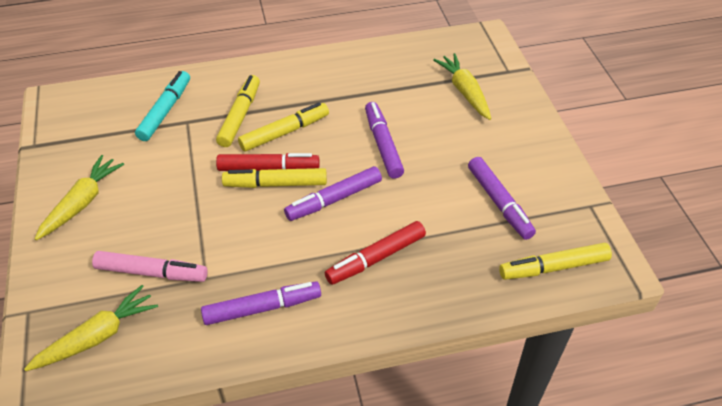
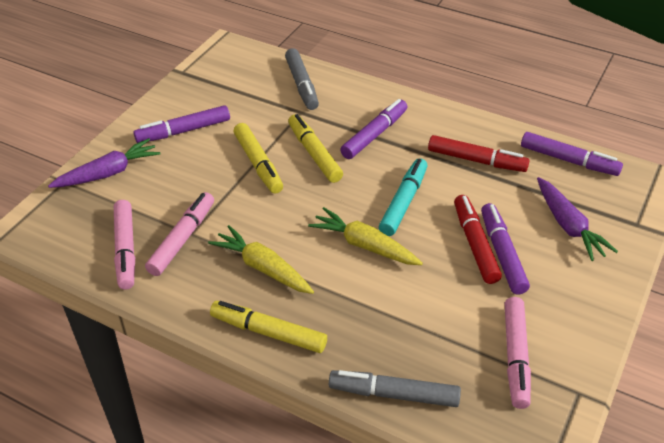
grey marker: 0 -> 2
pink marker: 1 -> 3
purple carrot: 0 -> 2
yellow carrot: 3 -> 2
yellow marker: 4 -> 3

